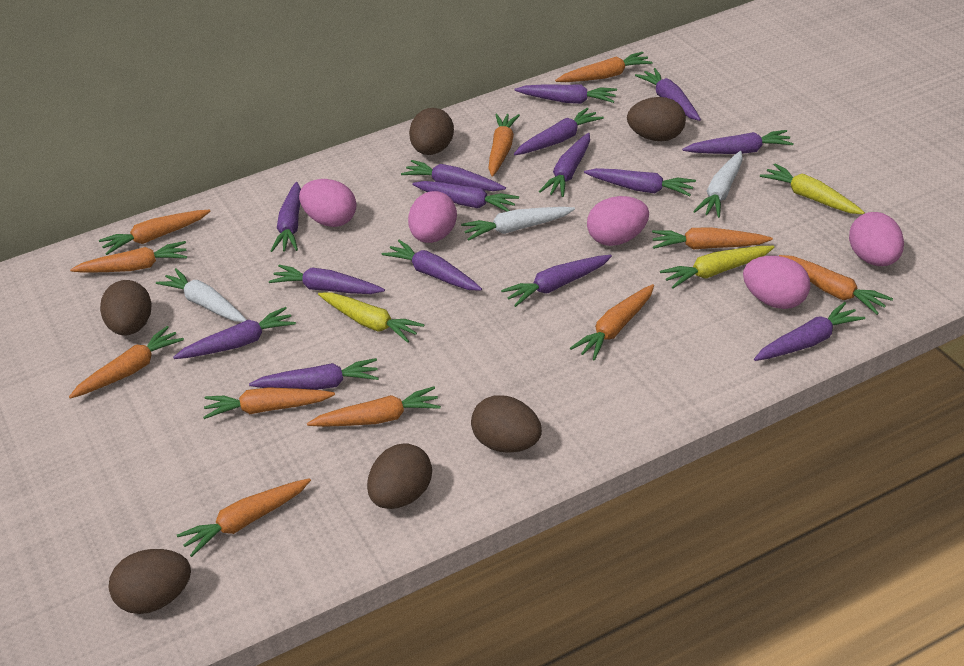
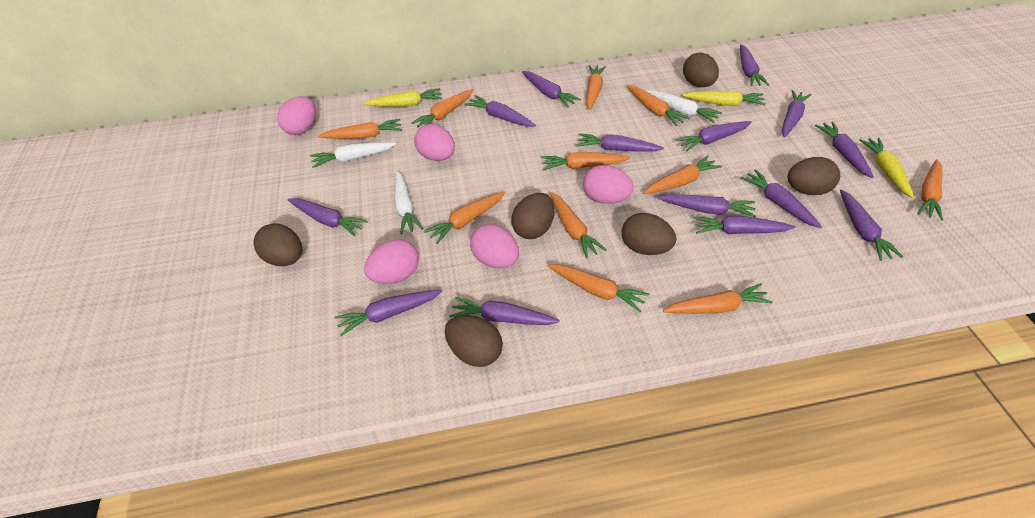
purple carrot: 15 -> 14

